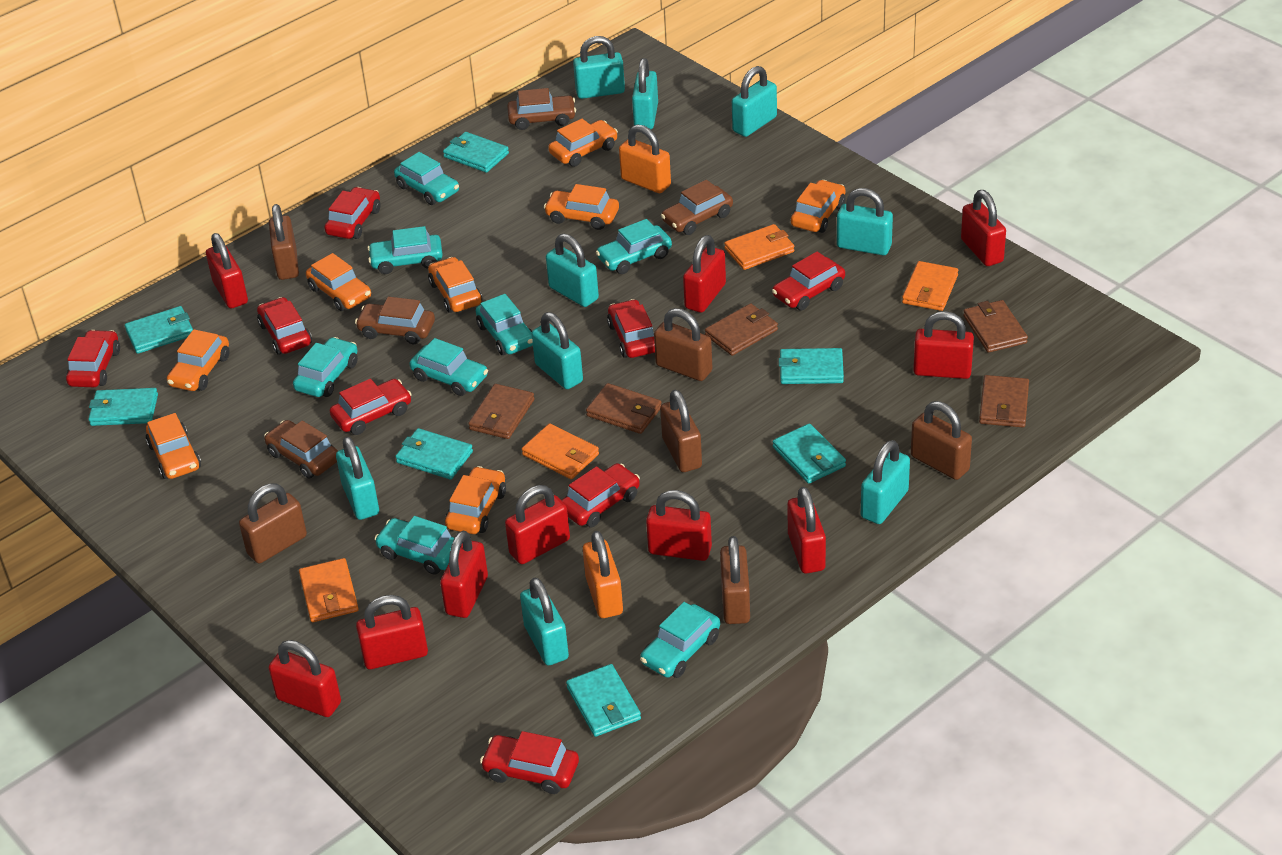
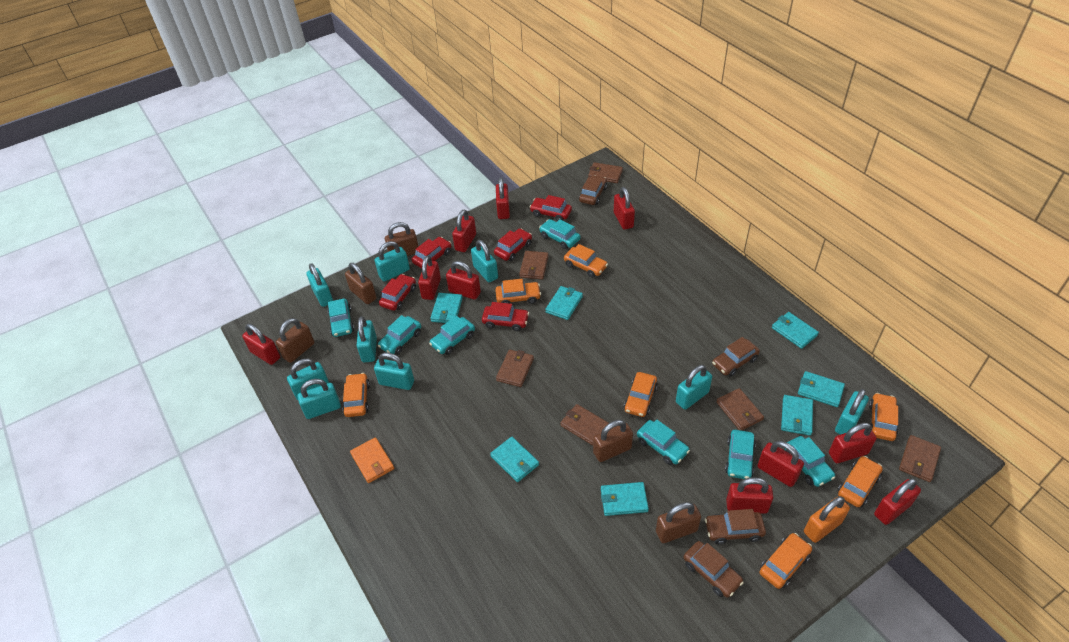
brown padlock: 6 -> 5
brown wallet: 5 -> 6
orange car: 8 -> 7
orange padlock: 2 -> 1
orange wallet: 4 -> 1
red car: 8 -> 5
turquoise car: 8 -> 7

